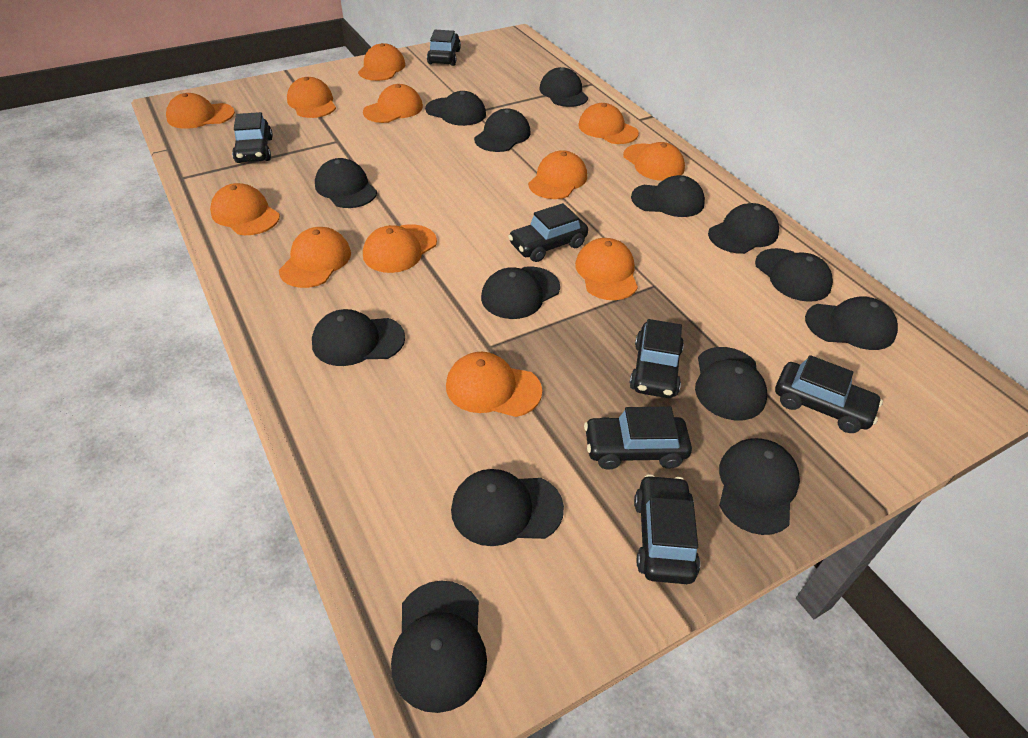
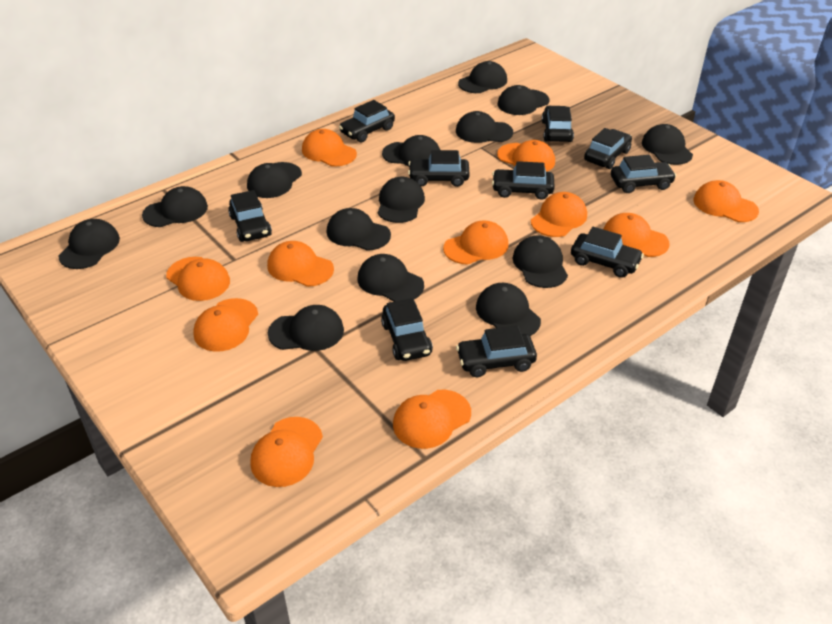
black car: 7 -> 10
orange cap: 12 -> 11

